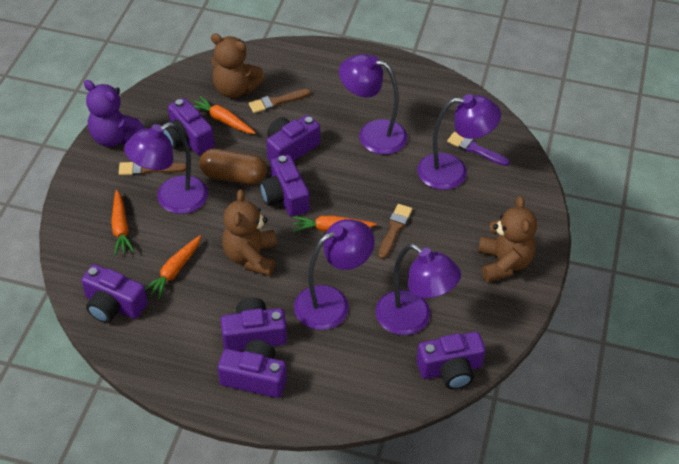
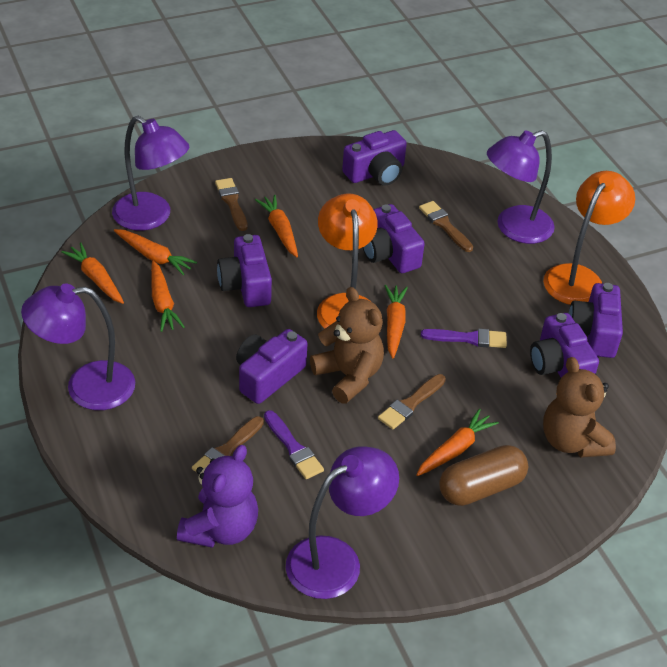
brown brush: 3 -> 4
brown teddy bear: 3 -> 2
orange carrot: 4 -> 6
orange lamp: 0 -> 2
purple brush: 1 -> 2
purple camera: 7 -> 6
purple lamp: 5 -> 4

